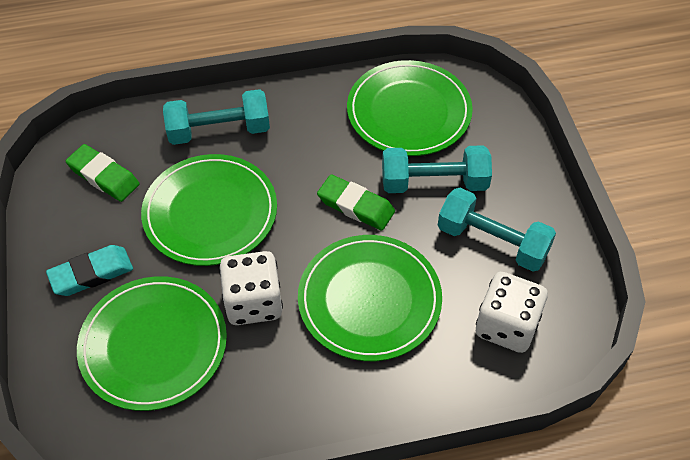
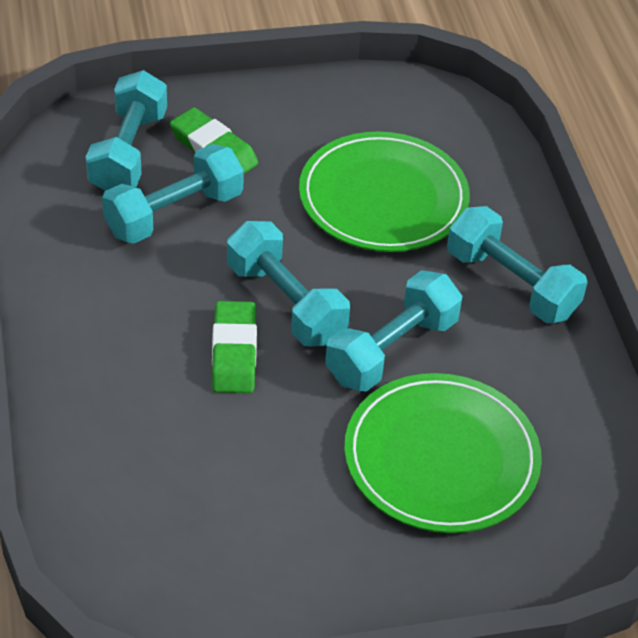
green plate: 4 -> 2
turquoise dumbbell: 3 -> 5
turquoise eraser: 1 -> 0
white dice: 2 -> 0

